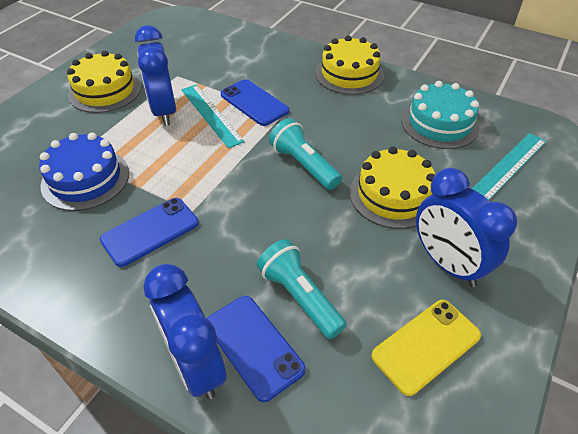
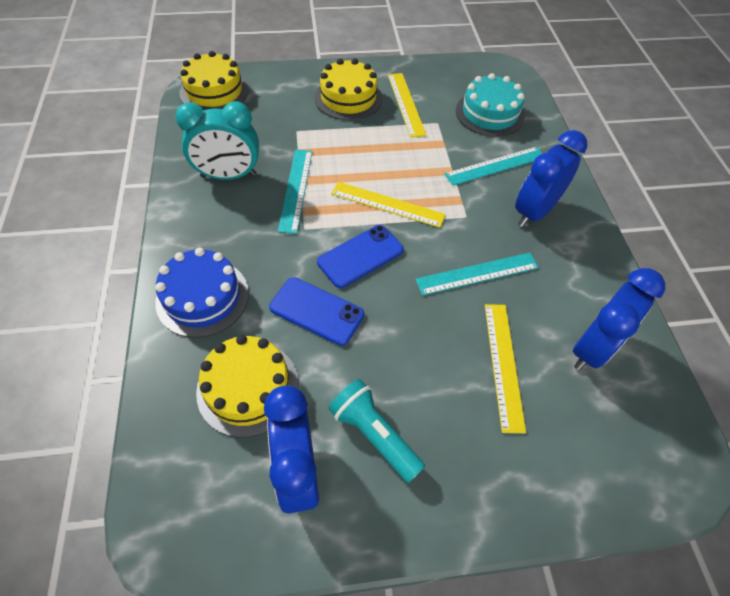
blue phone: 3 -> 2
turquoise clock: 0 -> 1
turquoise flashlight: 2 -> 1
turquoise ruler: 2 -> 3
yellow phone: 1 -> 0
yellow ruler: 0 -> 3

